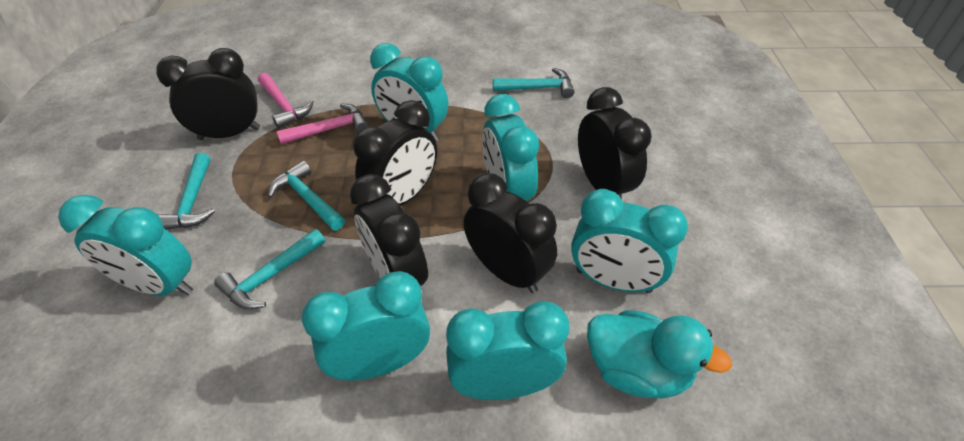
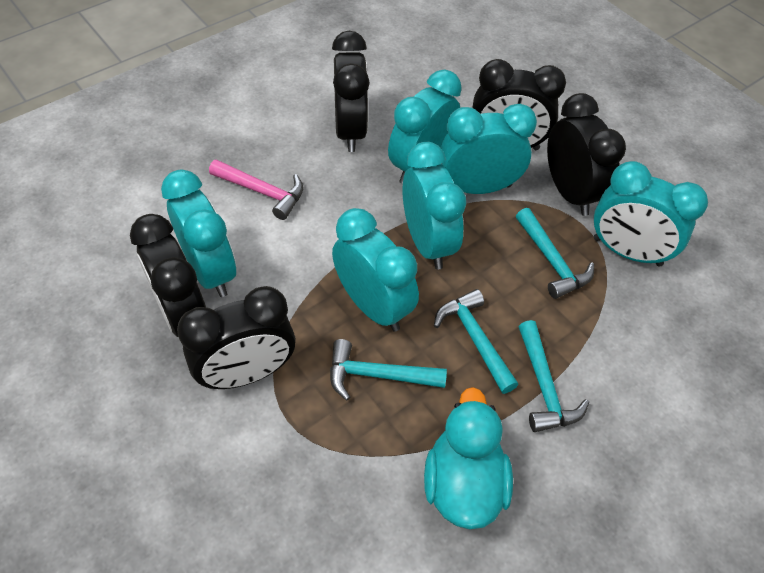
pink hammer: 2 -> 1

